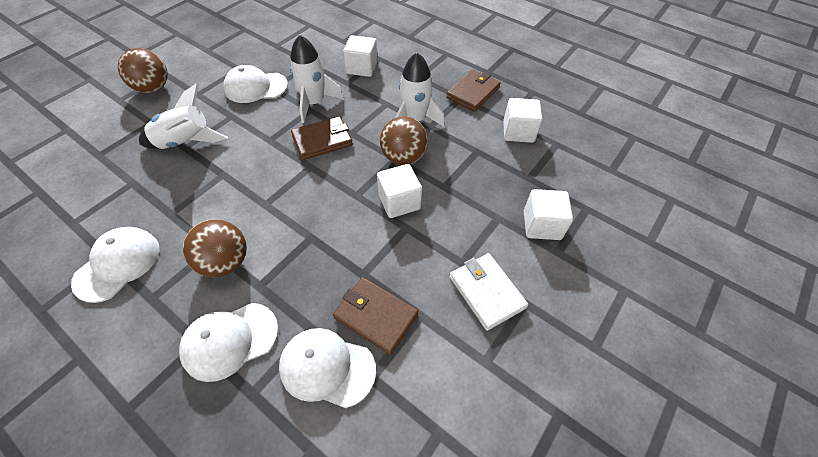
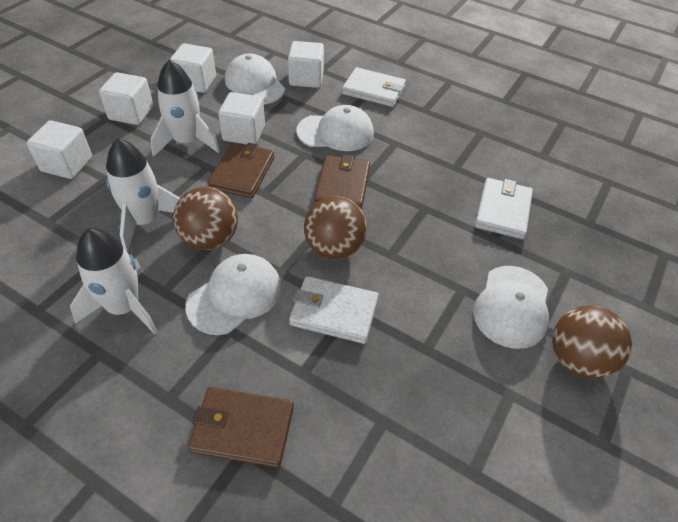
white cube: 4 -> 5
white wallet: 1 -> 3

